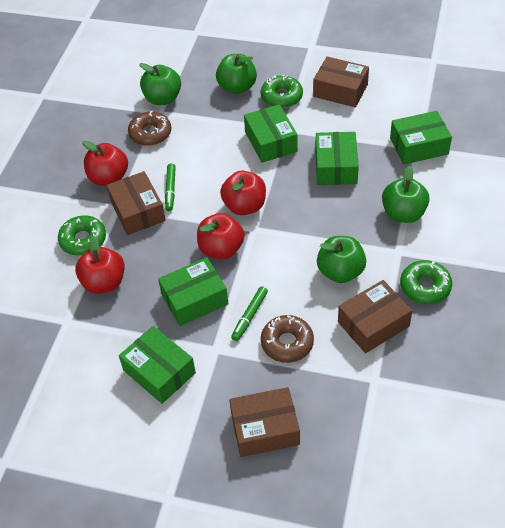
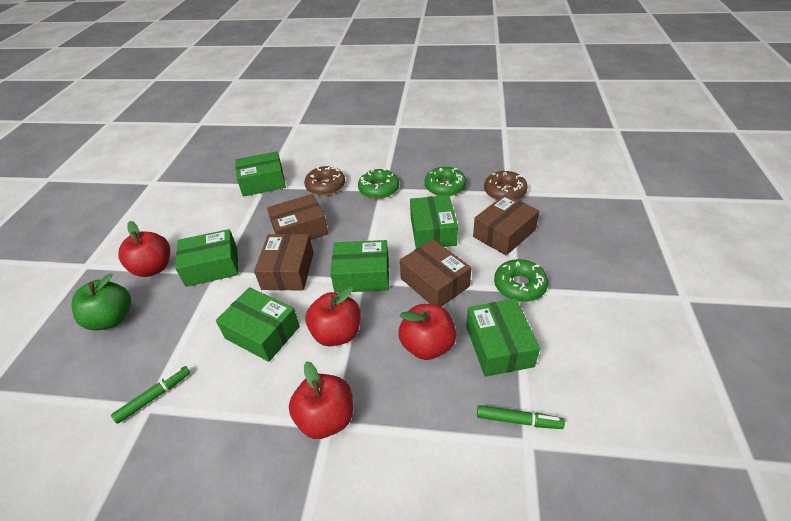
green apple: 4 -> 1
green box: 5 -> 6

